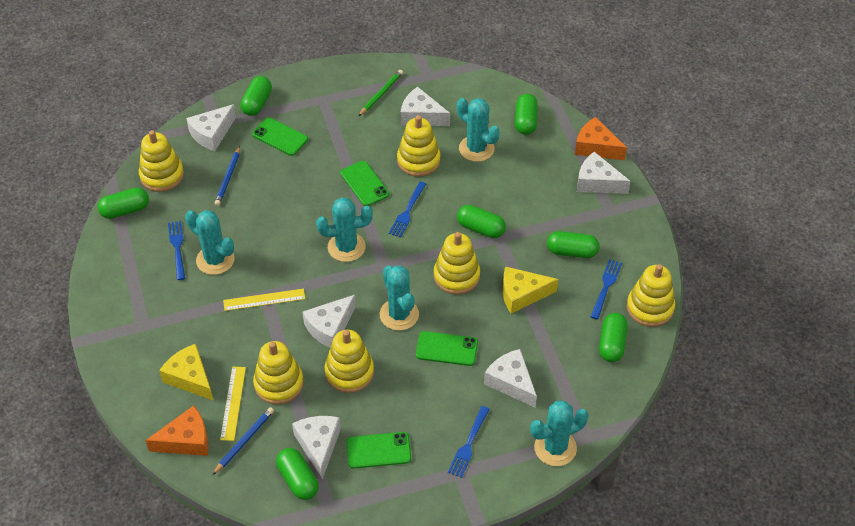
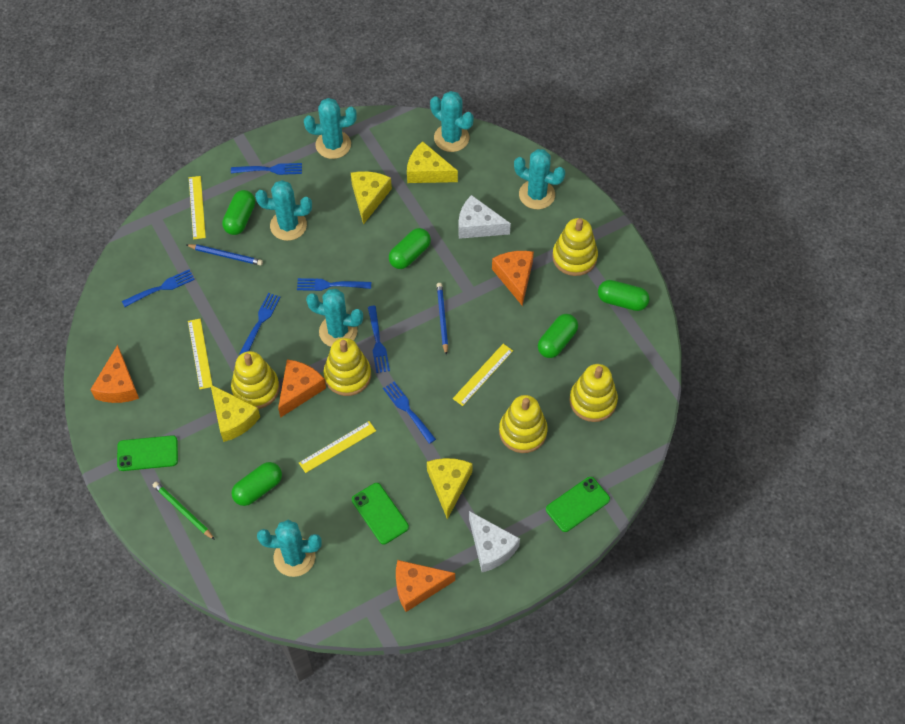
blue fork: 4 -> 6
green capsule: 7 -> 5
green phone: 4 -> 3
orange cheese: 2 -> 4
turquoise cactus: 5 -> 6
white cheese: 6 -> 2
yellow cheese: 2 -> 4
yellow ruler: 2 -> 4
yellow stacking toy: 6 -> 5

